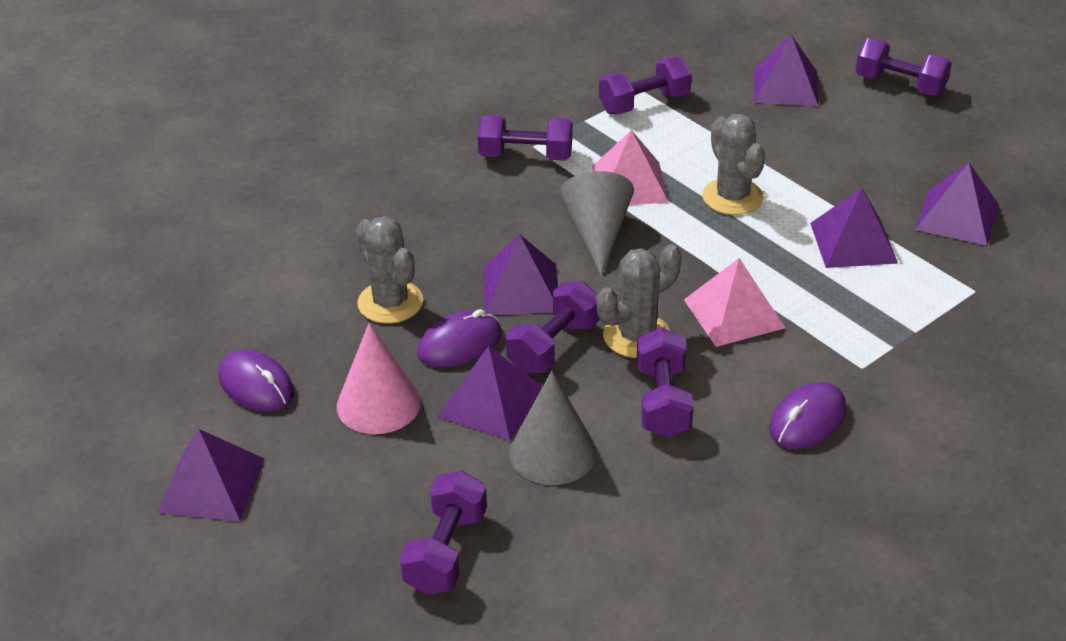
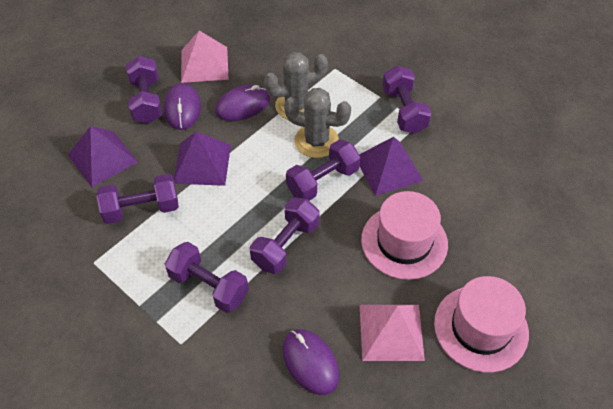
grey cactus: 3 -> 2
grey cone: 2 -> 0
pink cone: 1 -> 0
pink hat: 0 -> 2
purple pyramid: 6 -> 3

